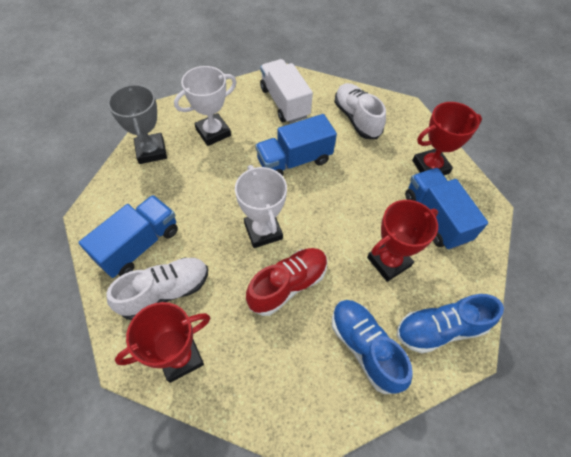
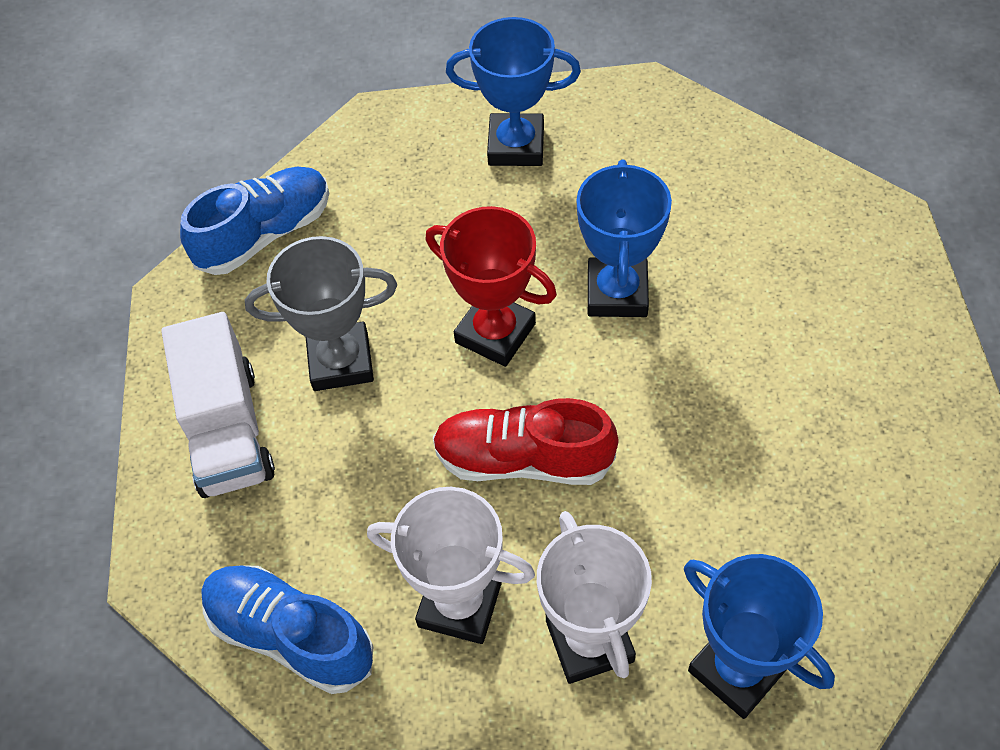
blue trophy: 0 -> 3
blue truck: 3 -> 0
red trophy: 3 -> 1
white shoe: 2 -> 0

